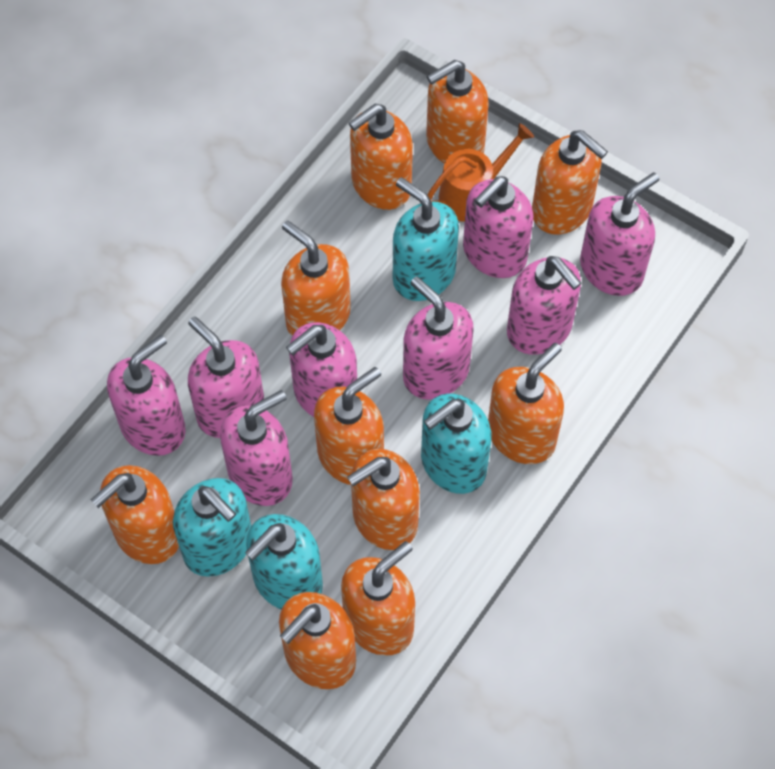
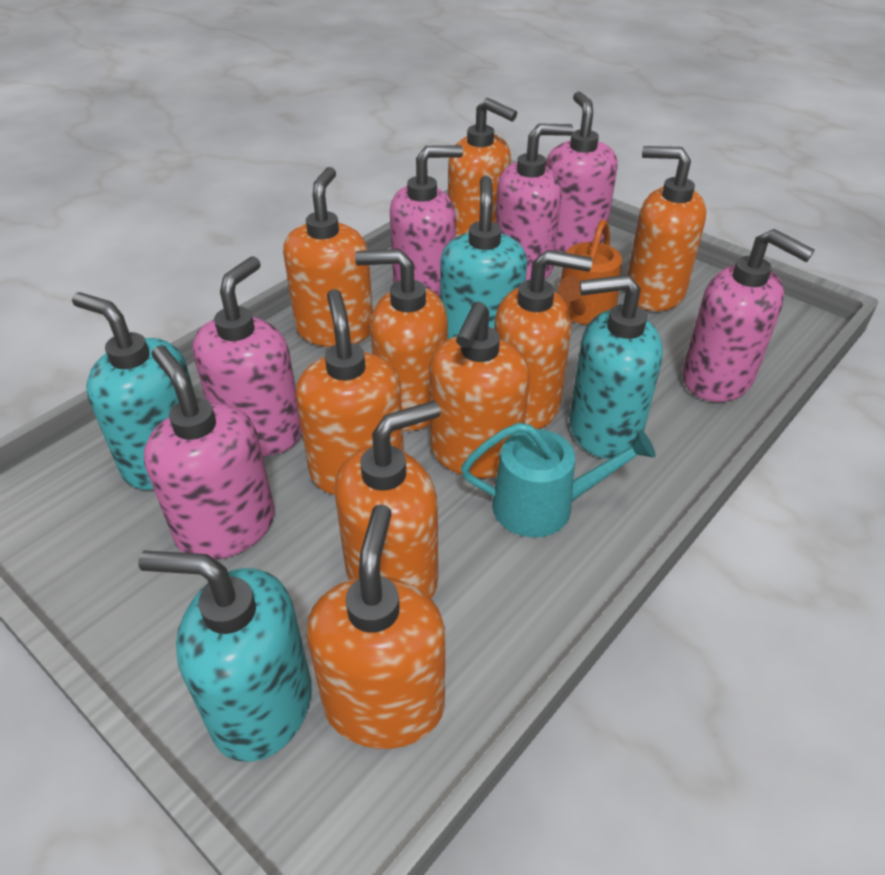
orange soap dispenser: 10 -> 9
pink soap dispenser: 8 -> 6
turquoise watering can: 0 -> 1

